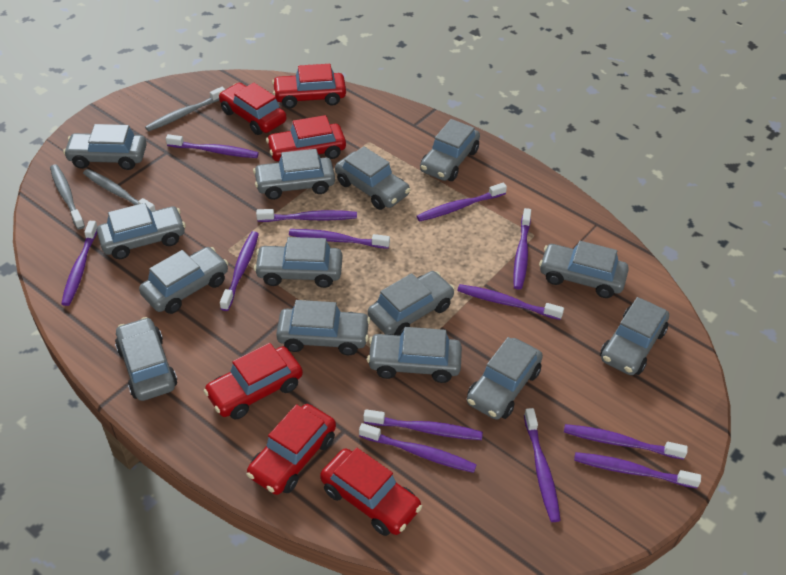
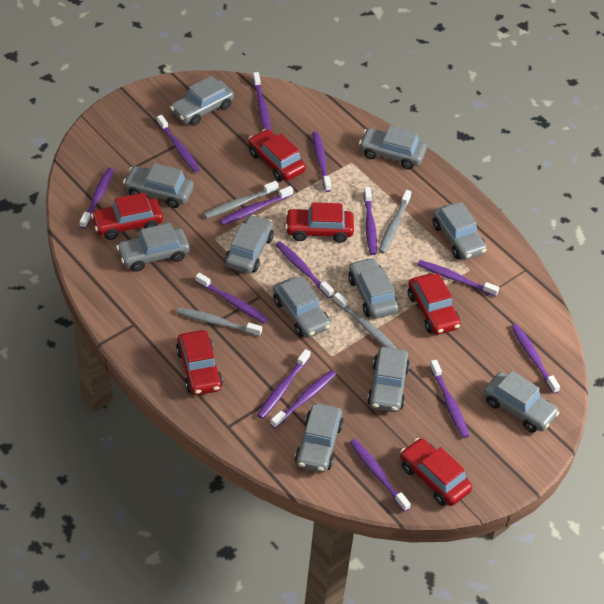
grey car: 14 -> 11
grey toothbrush: 3 -> 4
purple toothbrush: 13 -> 14

